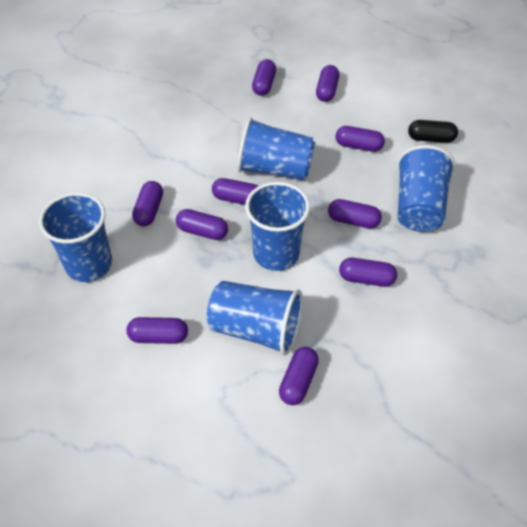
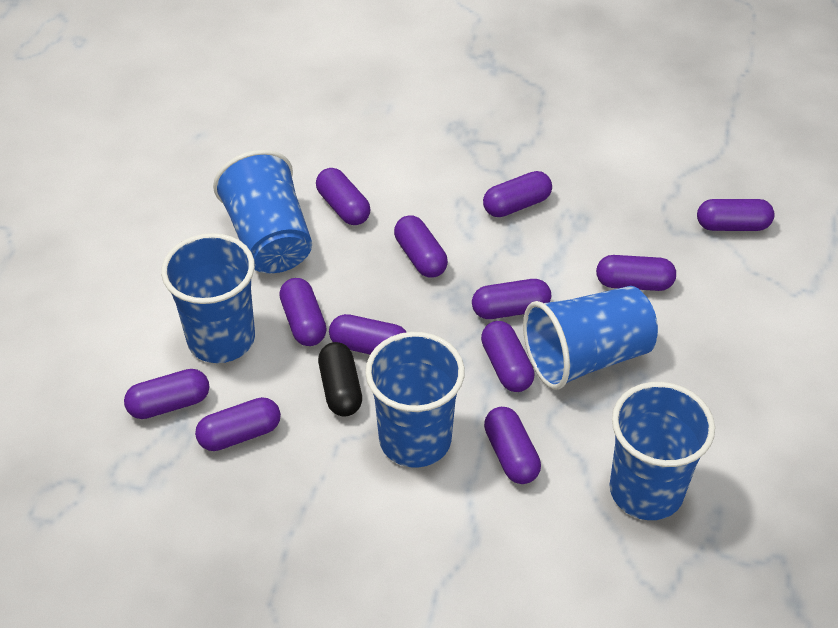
purple capsule: 10 -> 12

